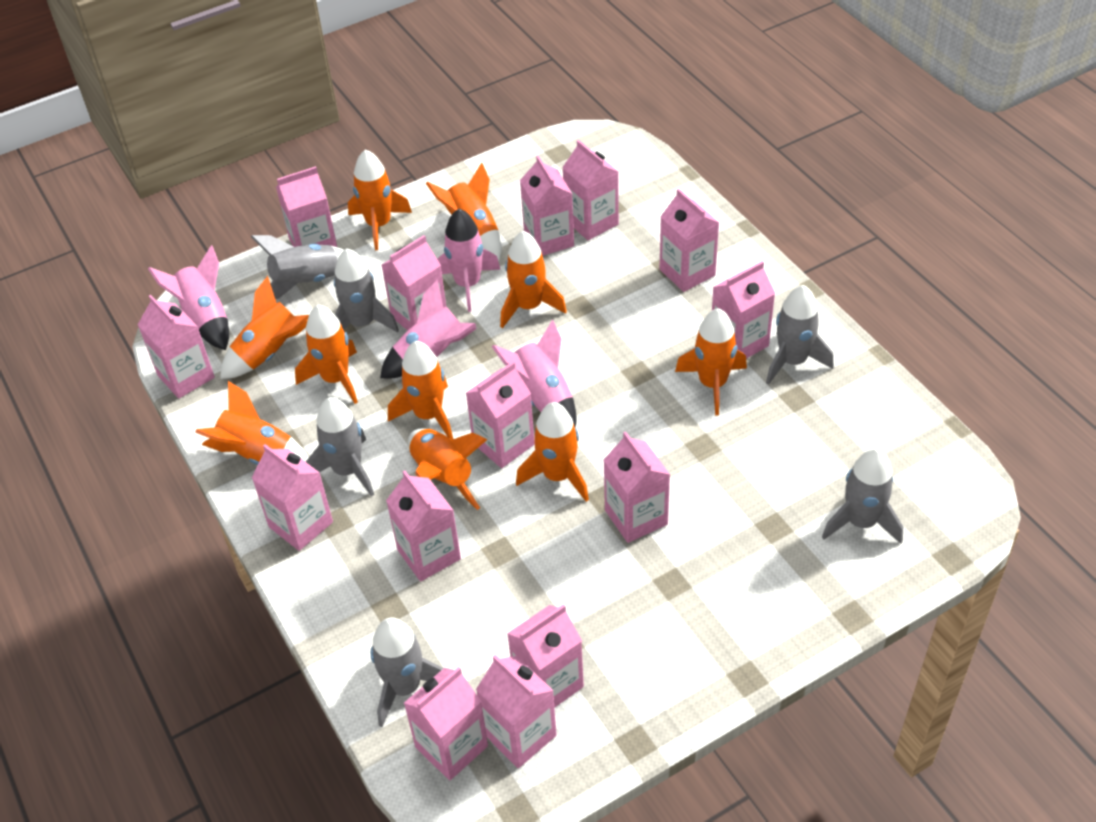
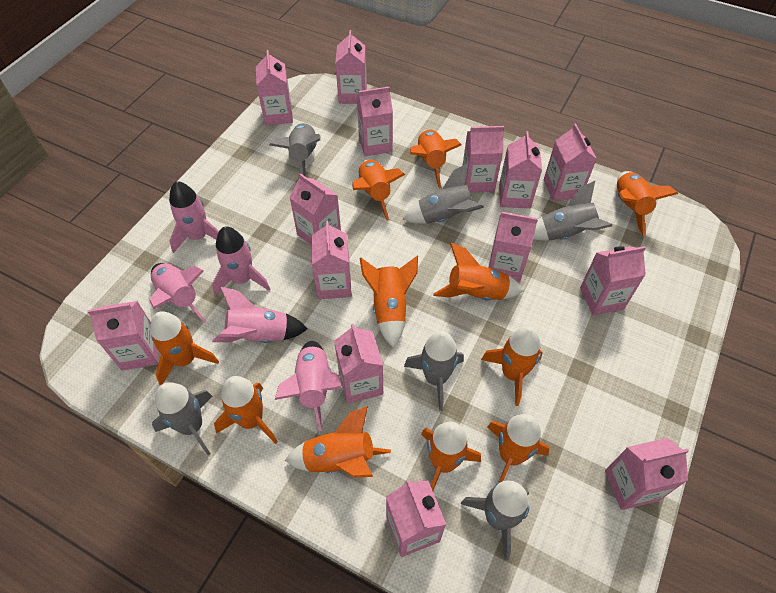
orange rocket: 10 -> 11
pink rocket: 4 -> 5

